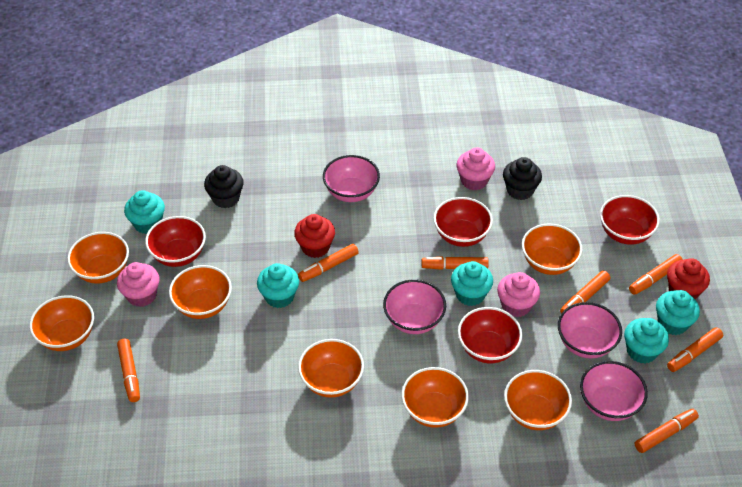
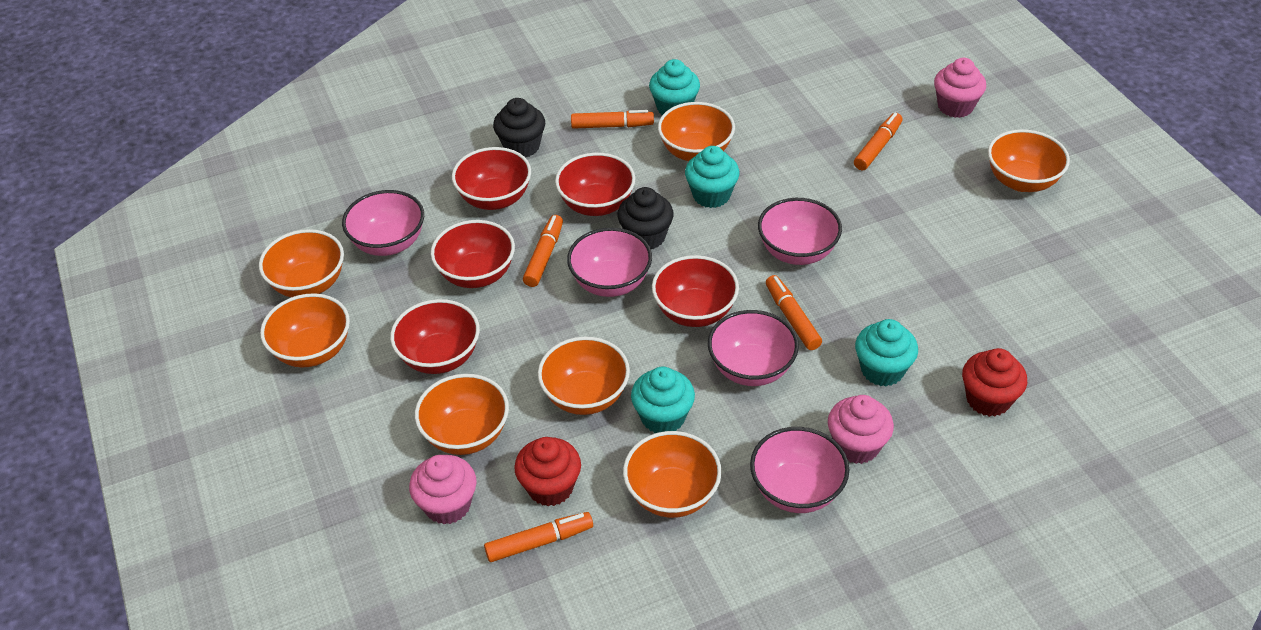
orange marker: 7 -> 5
pink bowl: 4 -> 5
red bowl: 4 -> 5
turquoise cupcake: 5 -> 4

